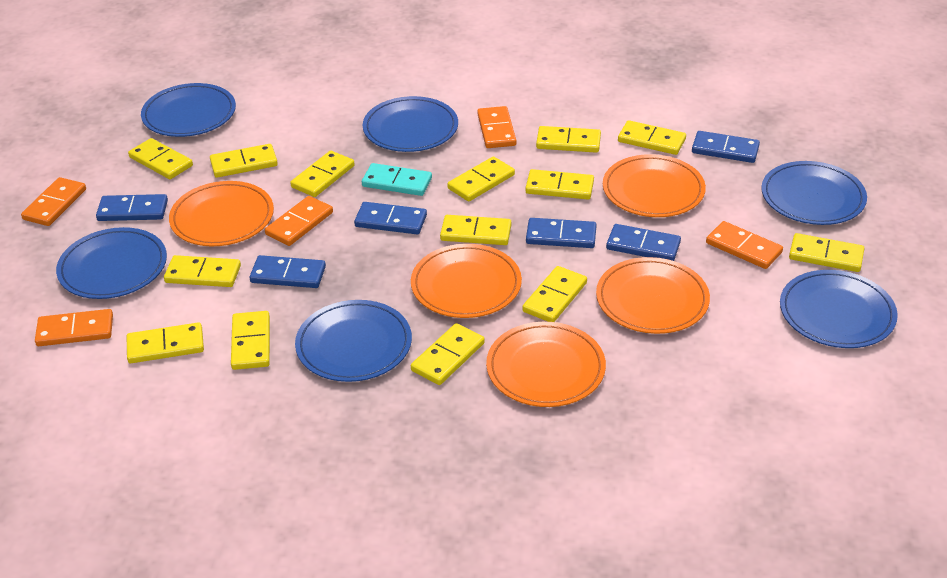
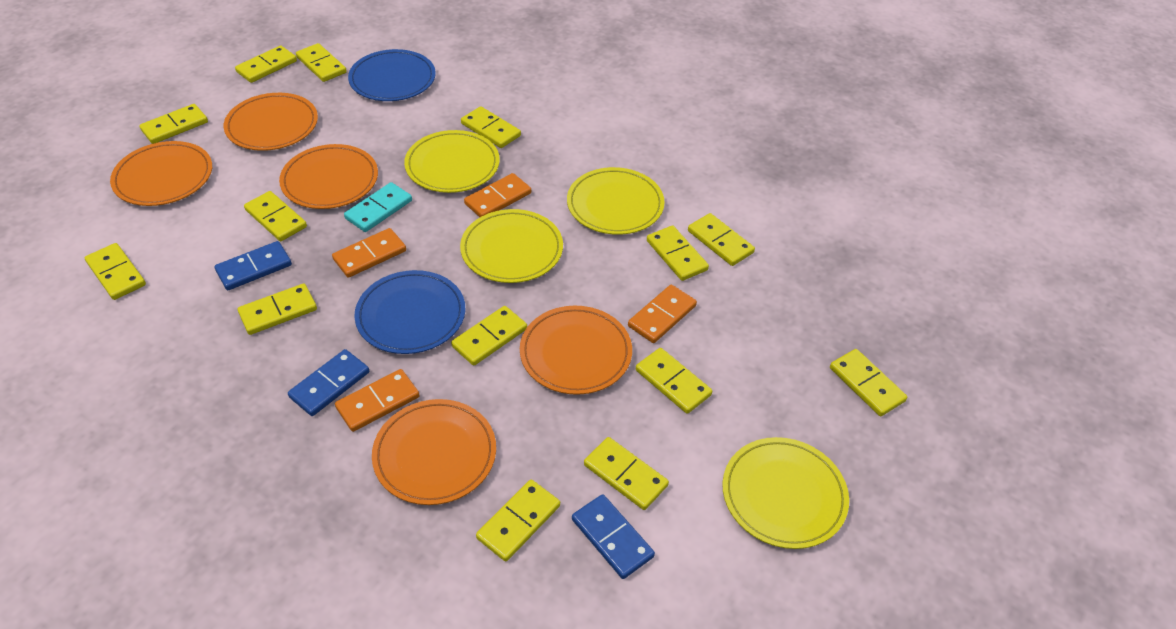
blue domino: 6 -> 3
blue plate: 6 -> 2
orange domino: 5 -> 4
yellow plate: 0 -> 4

